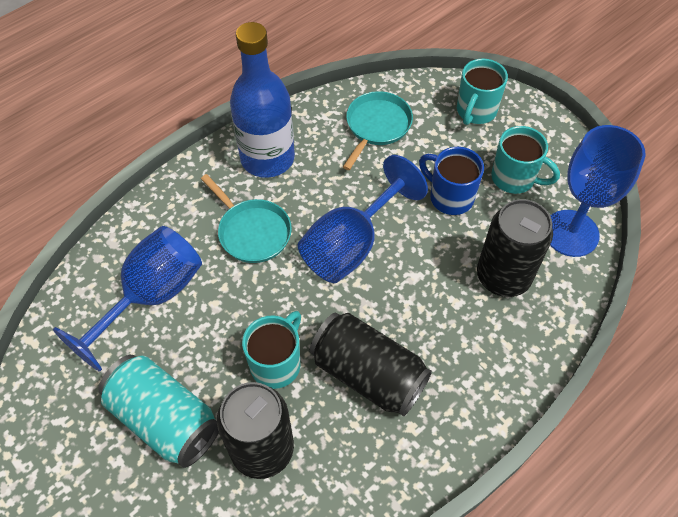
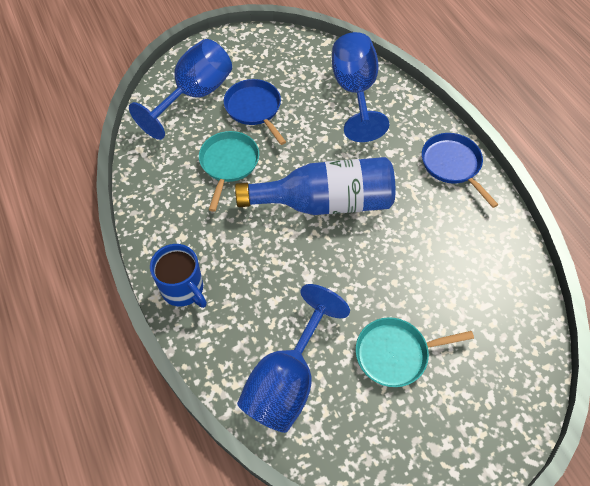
black can: 3 -> 0
blue pan: 0 -> 2
turquoise can: 1 -> 0
turquoise mug: 3 -> 0

